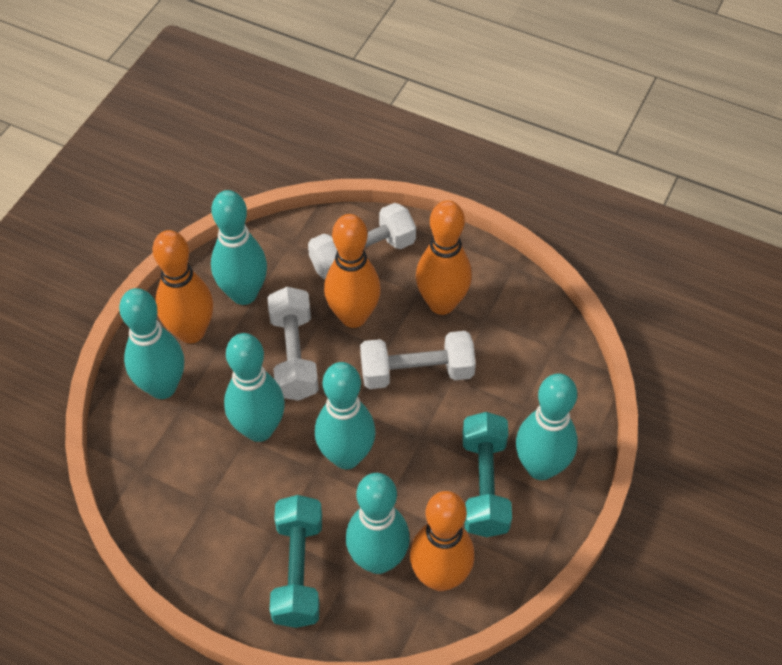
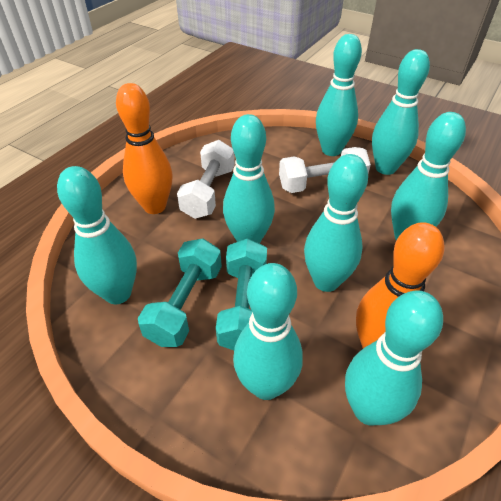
orange bowling pin: 4 -> 2
turquoise bowling pin: 6 -> 8
white dumbbell: 3 -> 2

